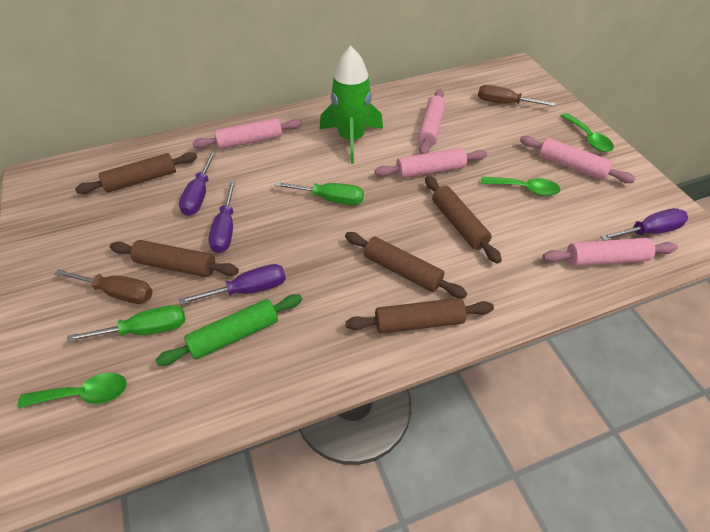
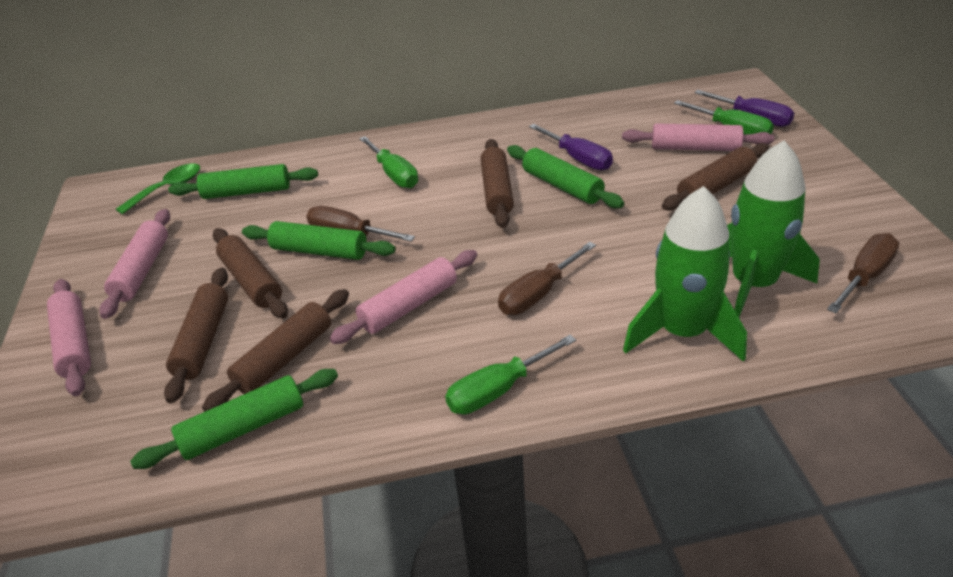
brown screwdriver: 2 -> 3
green rocket: 1 -> 2
green rolling pin: 1 -> 4
green screwdriver: 2 -> 3
green spoon: 3 -> 1
pink rolling pin: 5 -> 4
purple screwdriver: 4 -> 2

